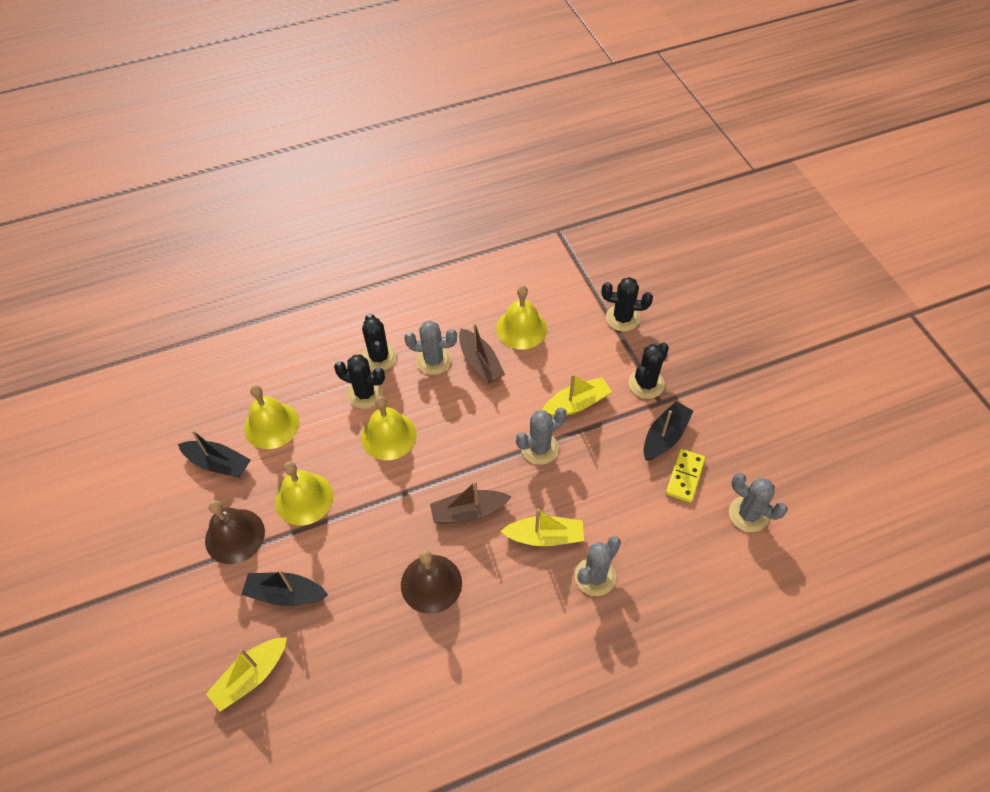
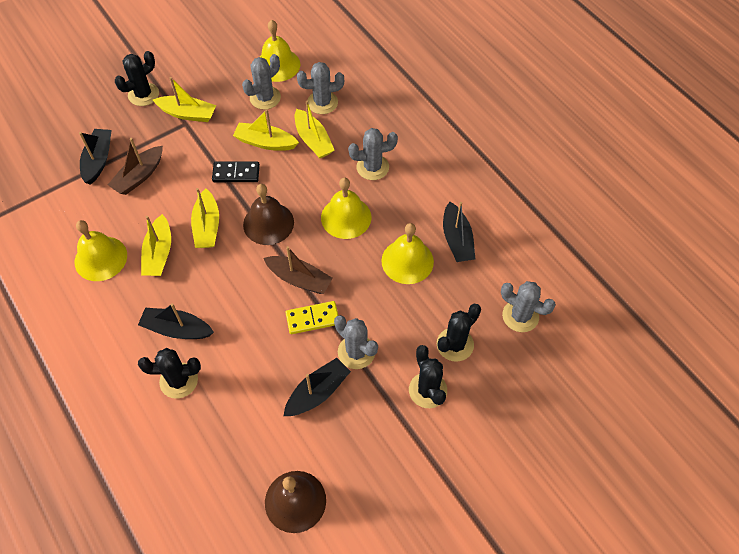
black boat: 3 -> 4
black domino: 0 -> 1
grey cactus: 4 -> 5
yellow boat: 3 -> 5

